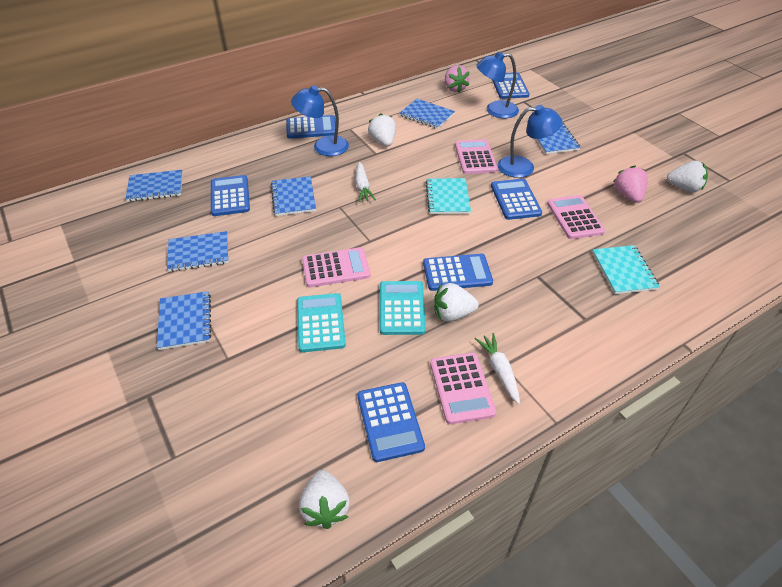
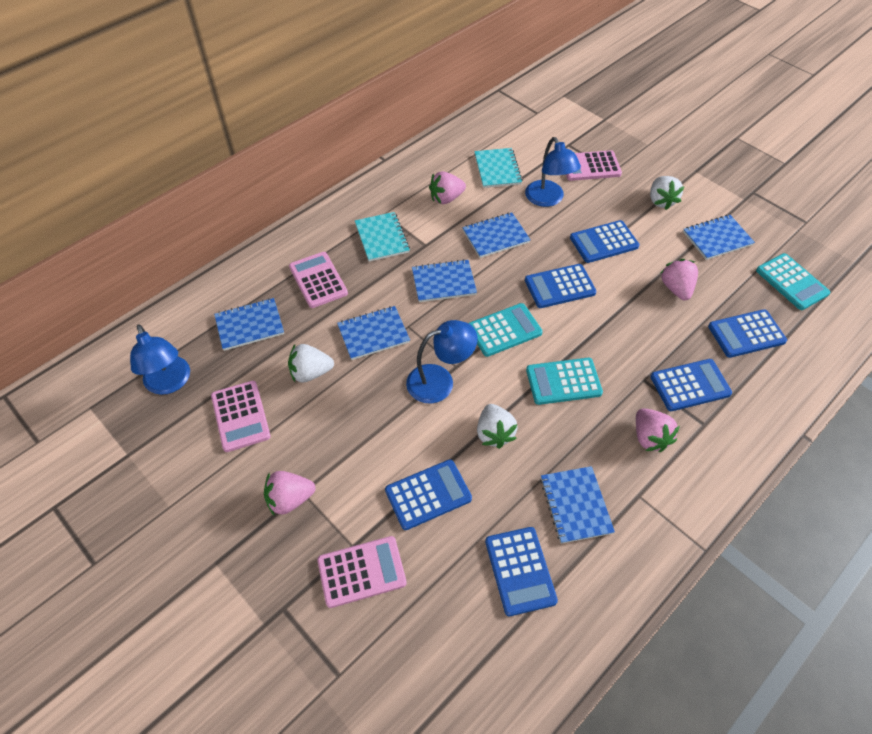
pink strawberry: 2 -> 4
turquoise calculator: 2 -> 3
white carrot: 2 -> 0
white strawberry: 4 -> 3

